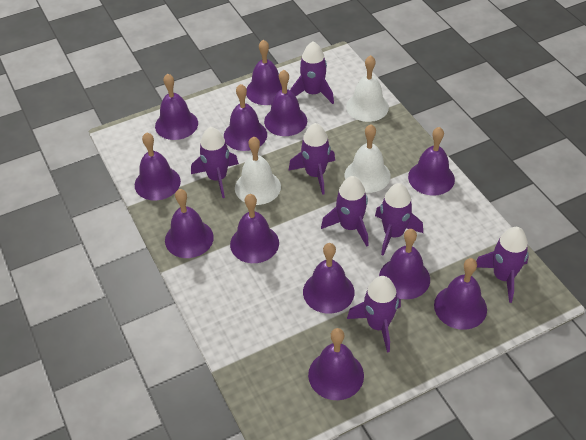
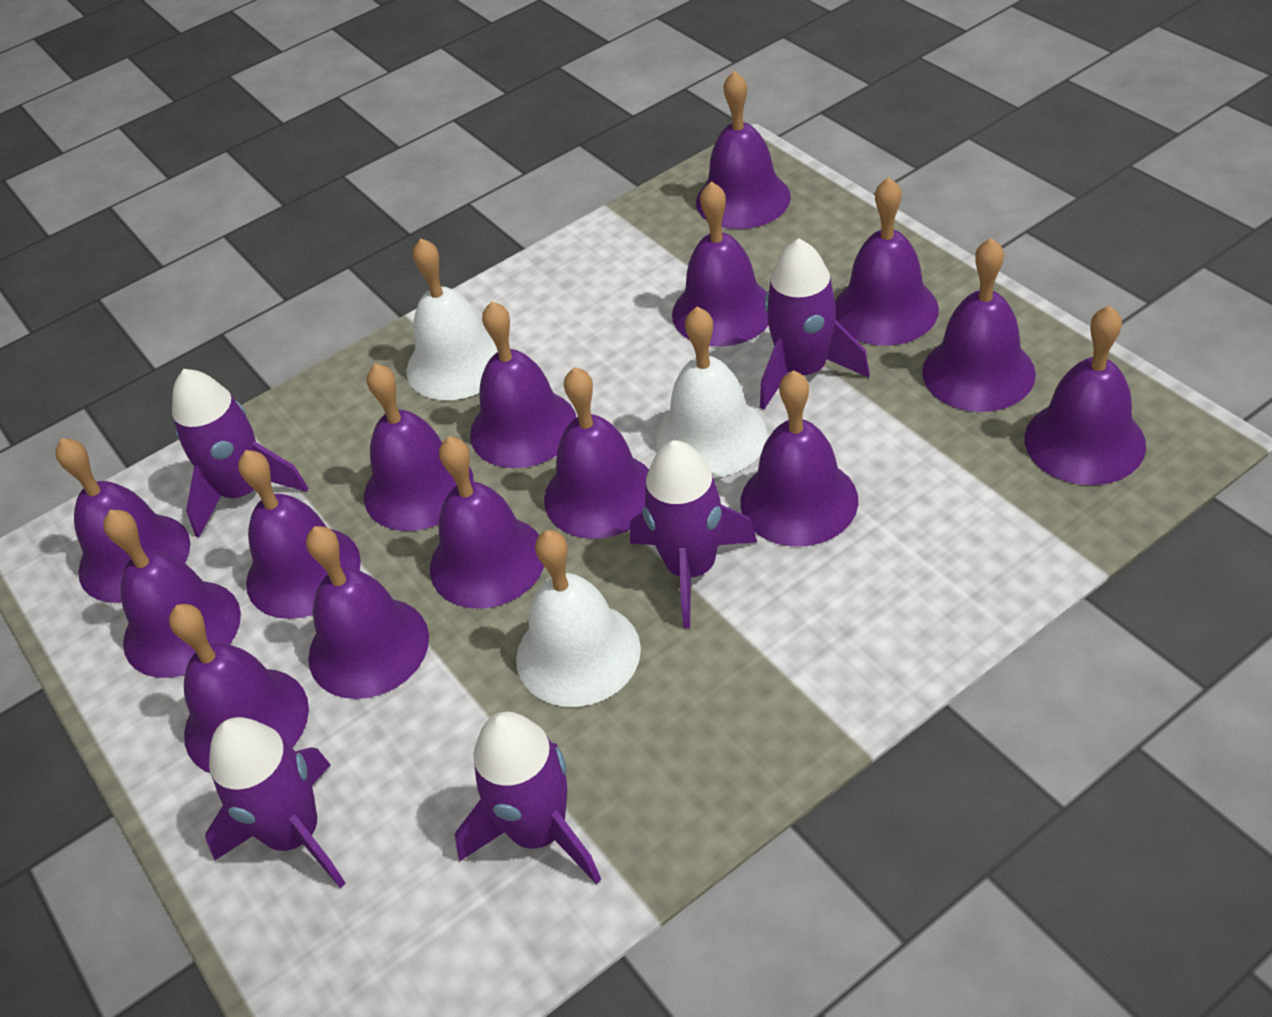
purple bell: 12 -> 15
purple rocket: 7 -> 5

